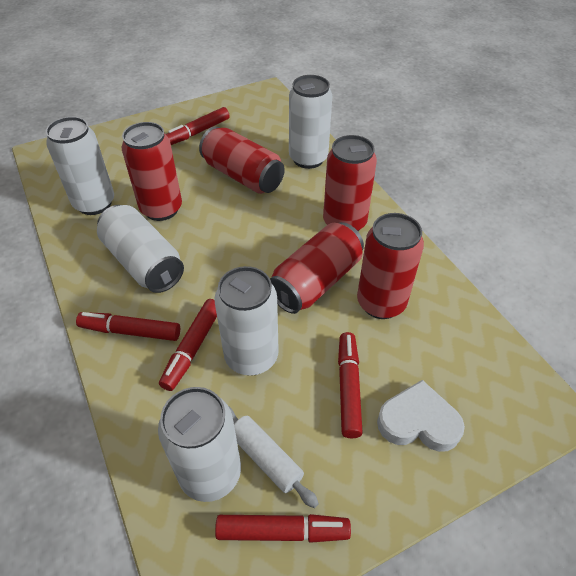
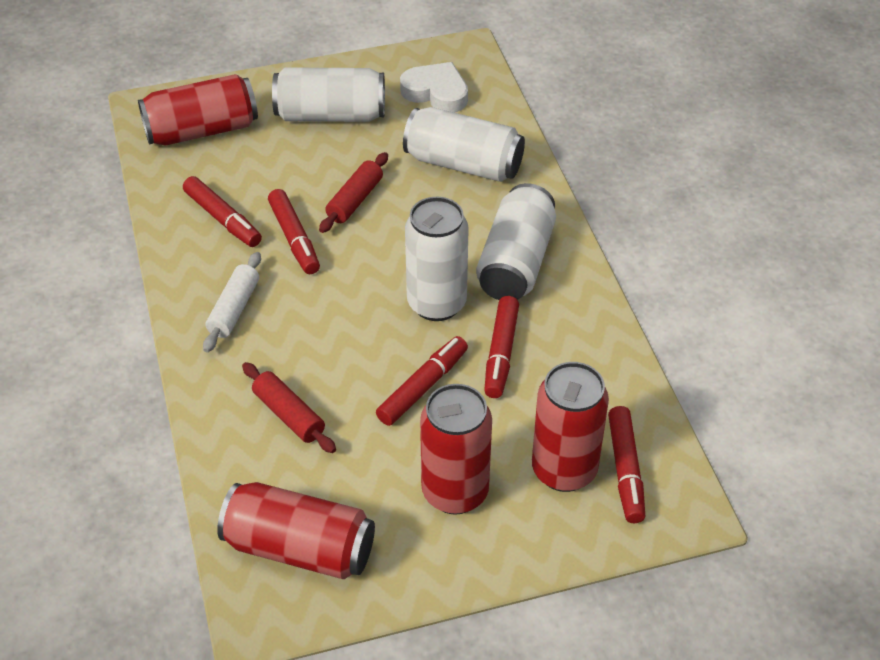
red can: 5 -> 4
red rolling pin: 0 -> 2
white can: 5 -> 4

